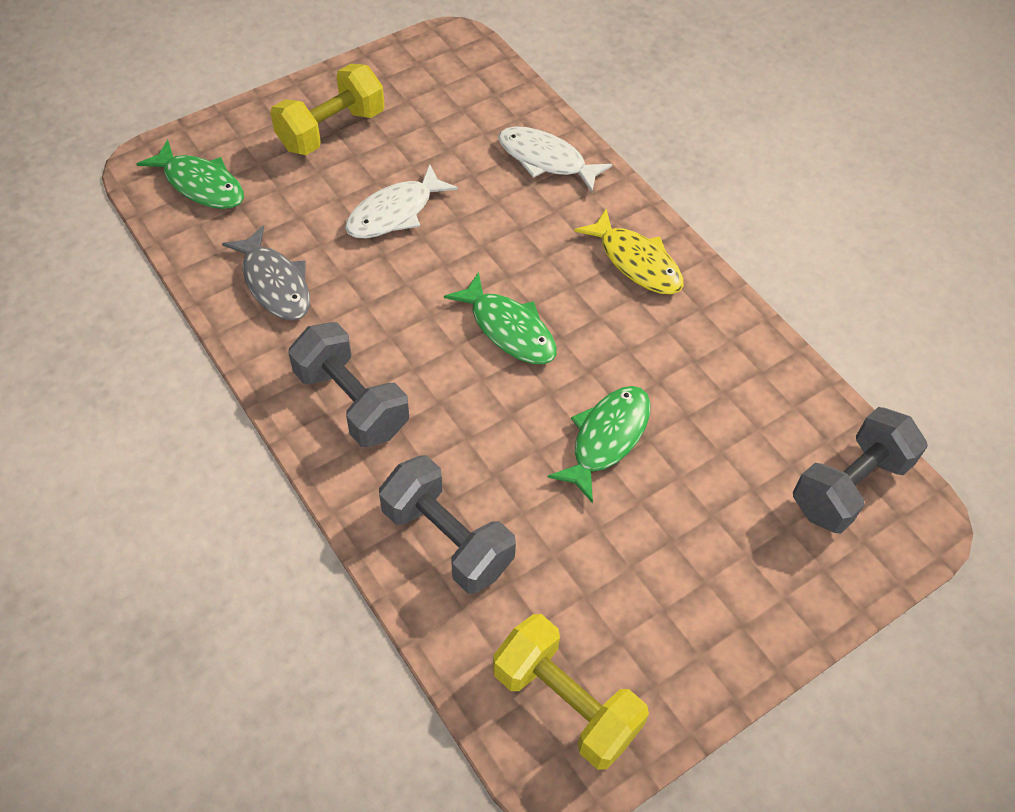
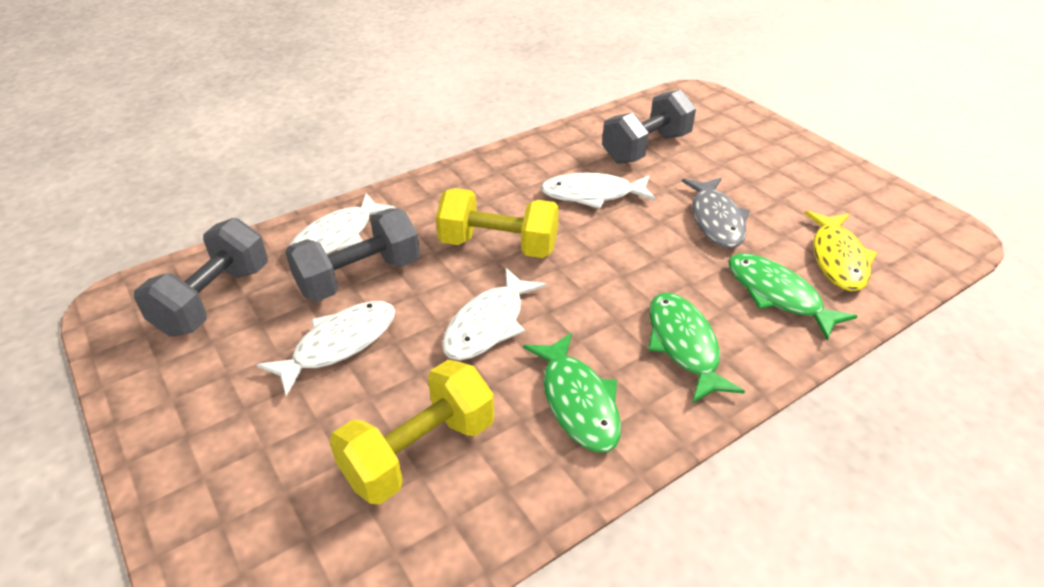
white fish: 2 -> 4

